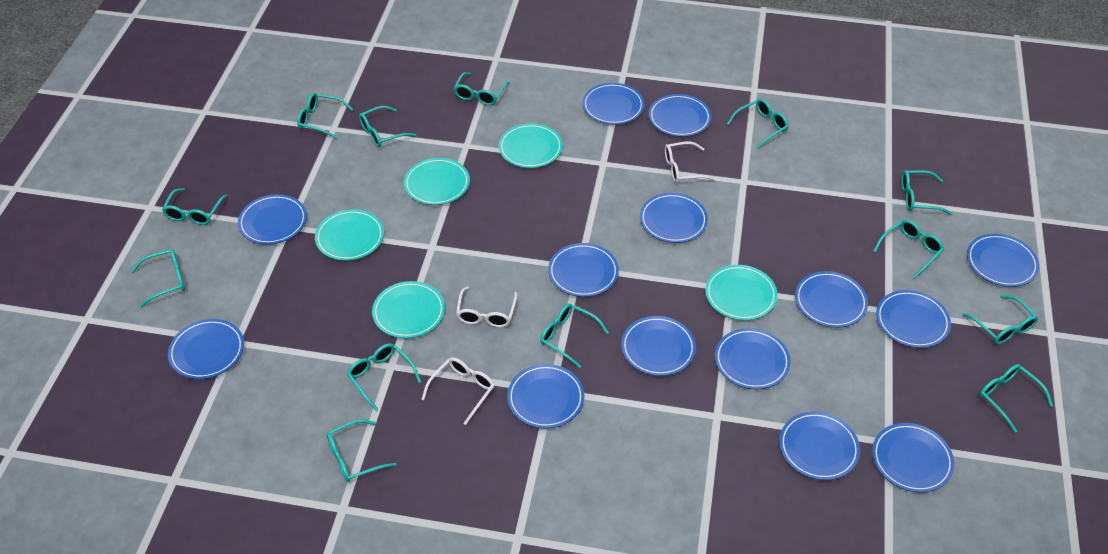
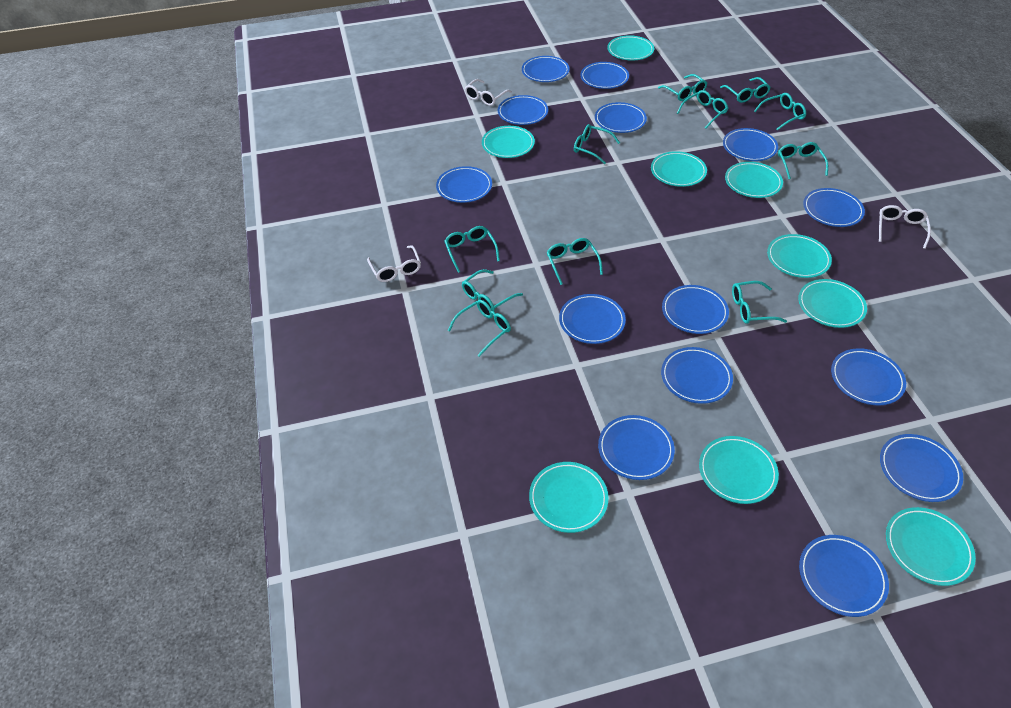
turquoise glasses: 13 -> 11
turquoise plate: 5 -> 9

